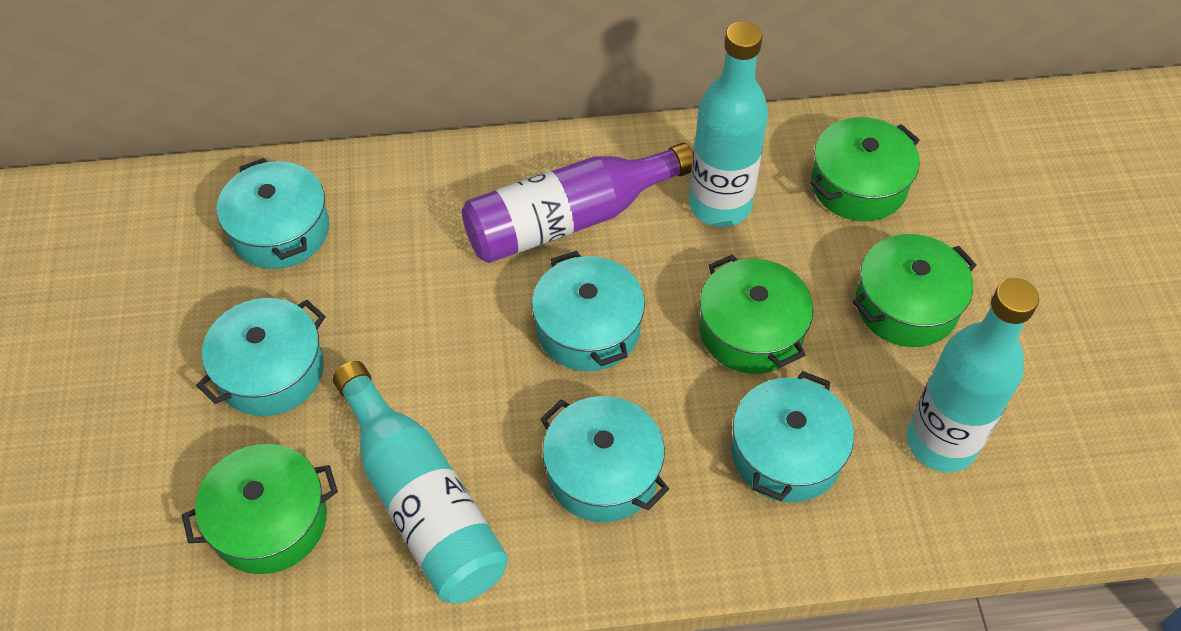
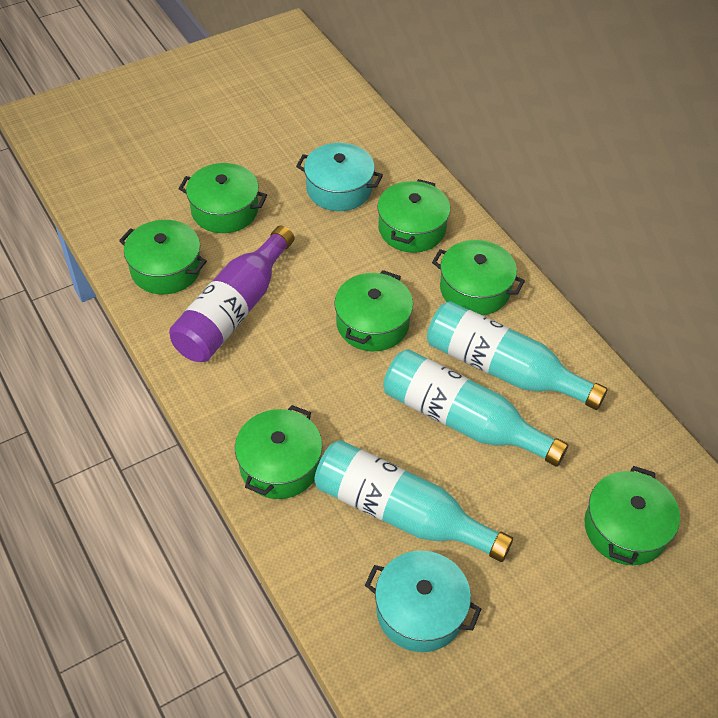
green pot: 4 -> 7
turquoise pot: 5 -> 2

